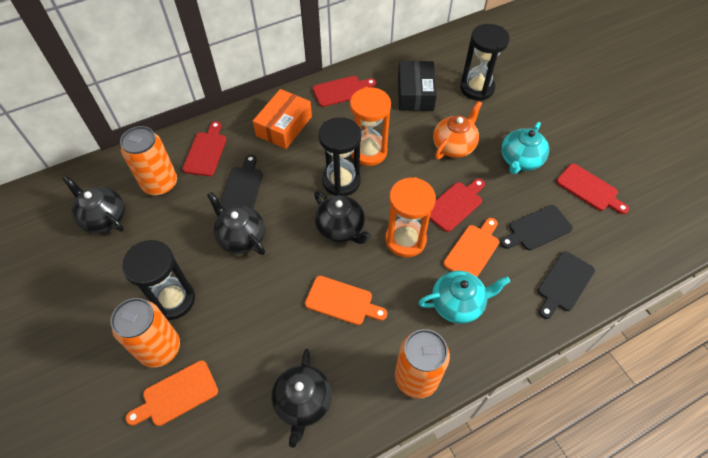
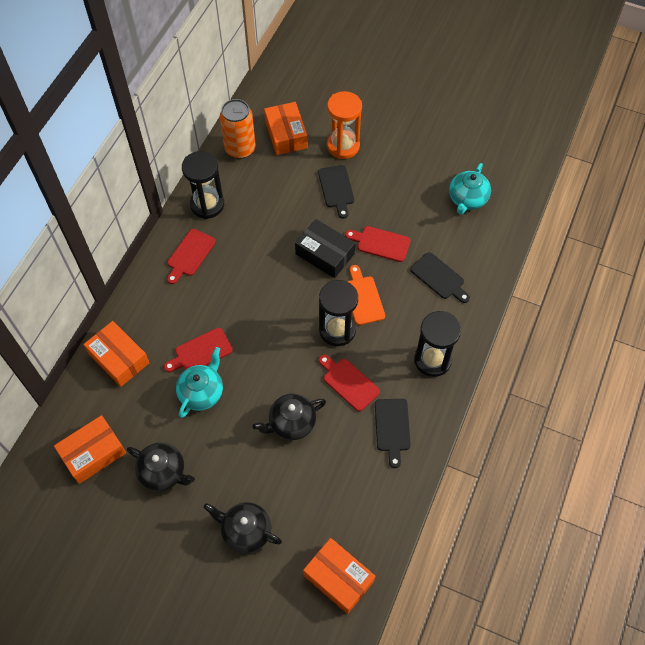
black teapot: 4 -> 3
orange box: 1 -> 4
orange can: 3 -> 1
orange cutting board: 3 -> 1
orange hourglass: 2 -> 1
orange teapot: 1 -> 0

